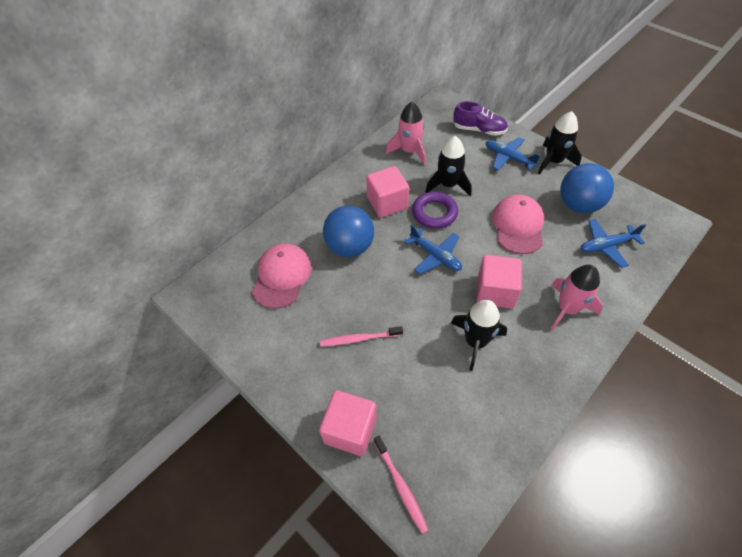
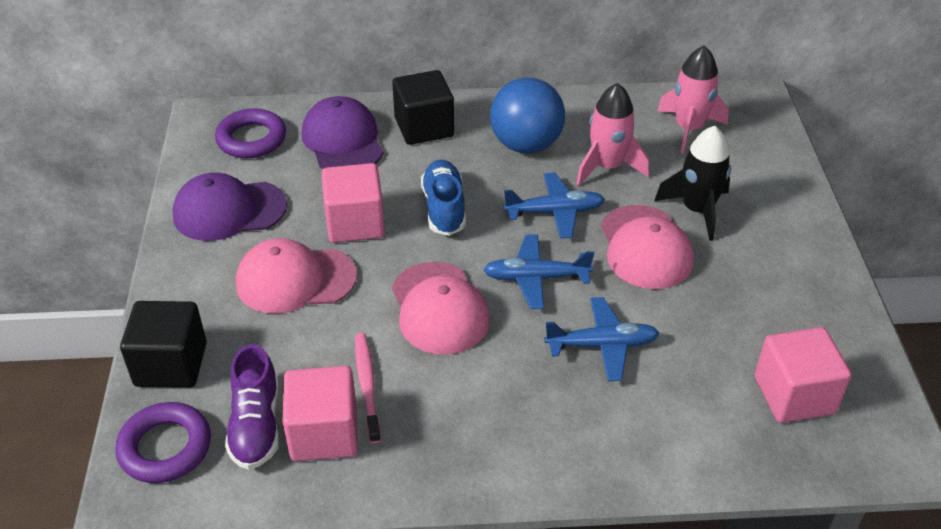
black cube: 0 -> 2
black rocket: 3 -> 1
blue ball: 2 -> 1
blue shoe: 0 -> 1
pink cap: 2 -> 3
pink toothbrush: 2 -> 1
purple cap: 0 -> 2
purple ring: 1 -> 2

